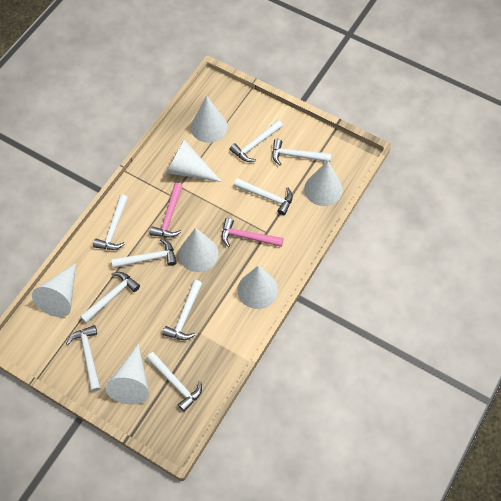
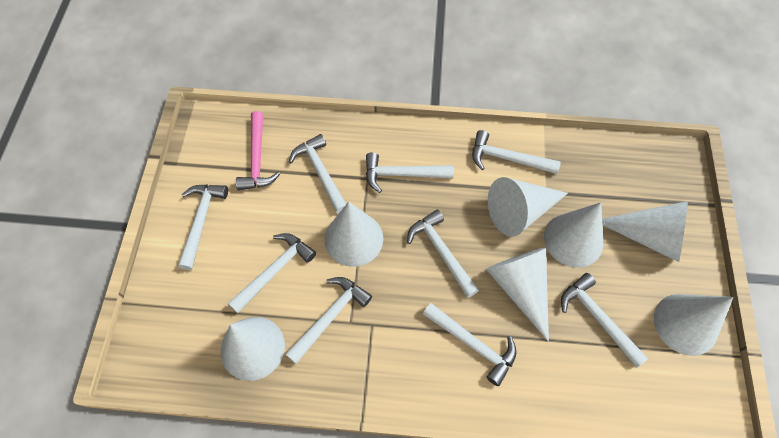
pink hammer: 2 -> 1

